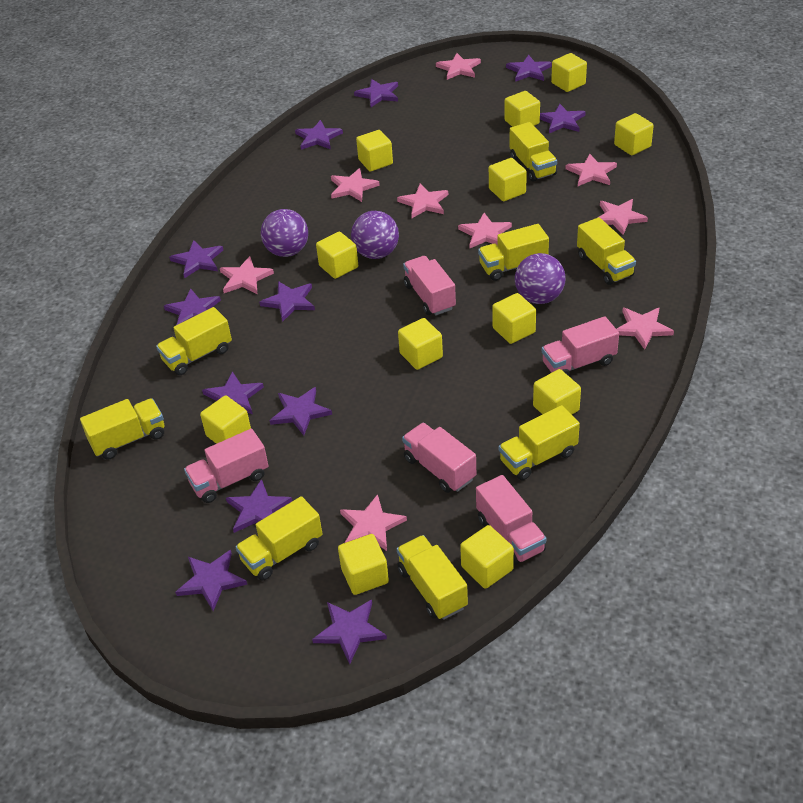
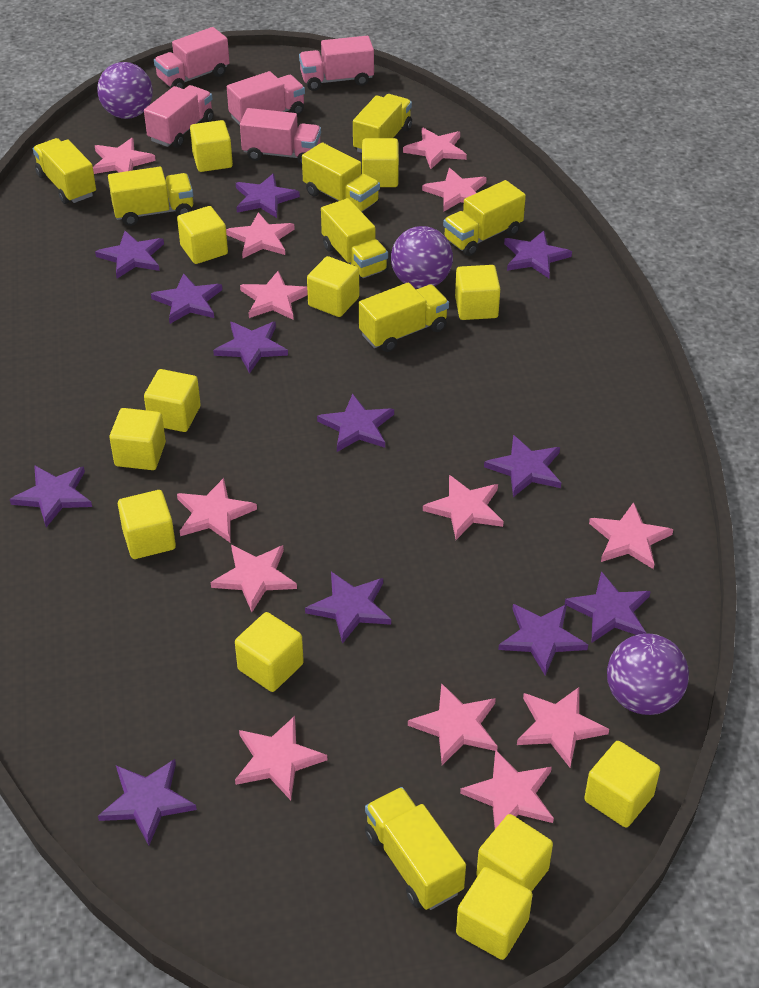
pink star: 9 -> 13

